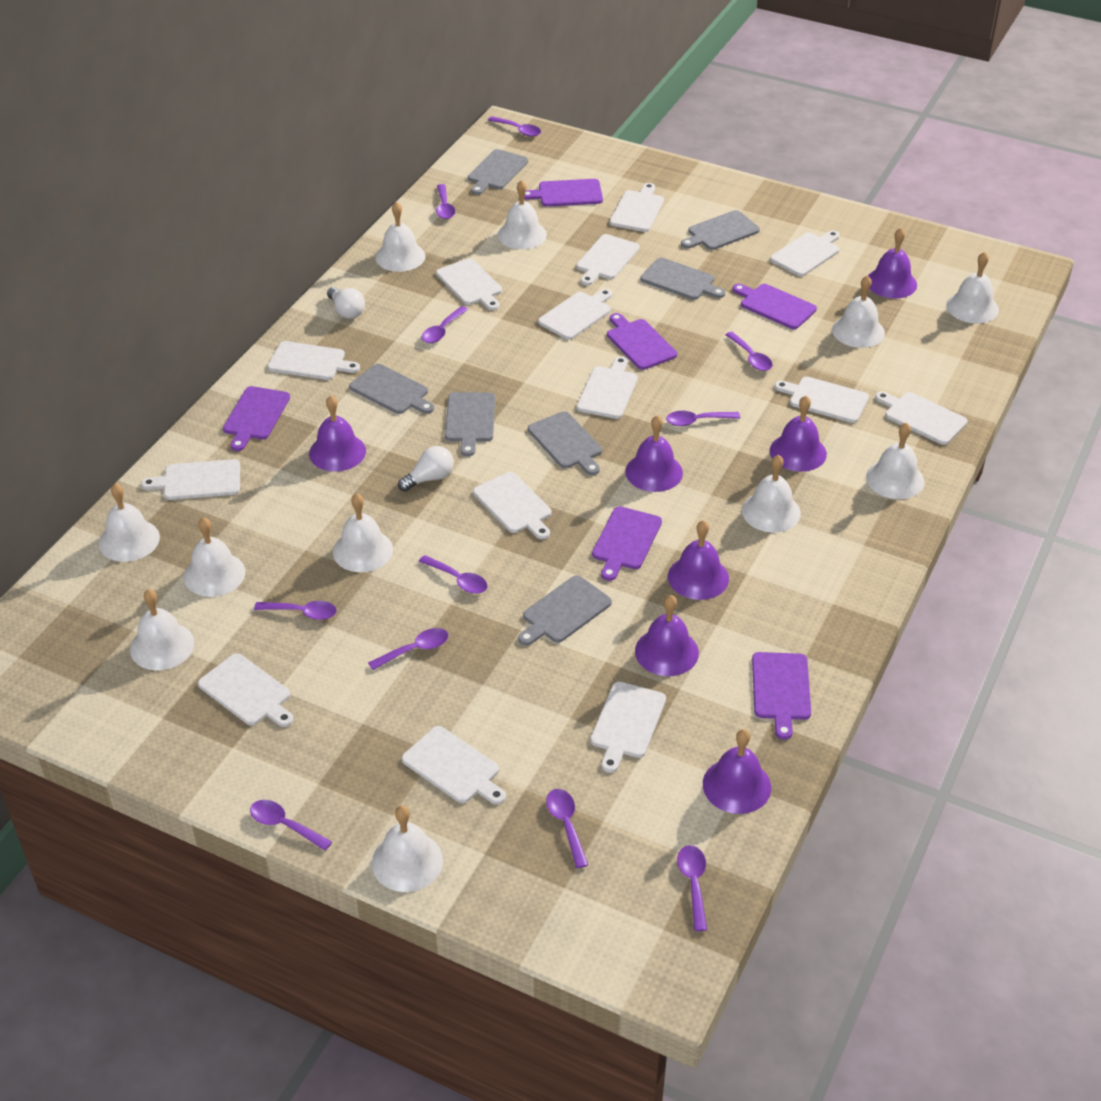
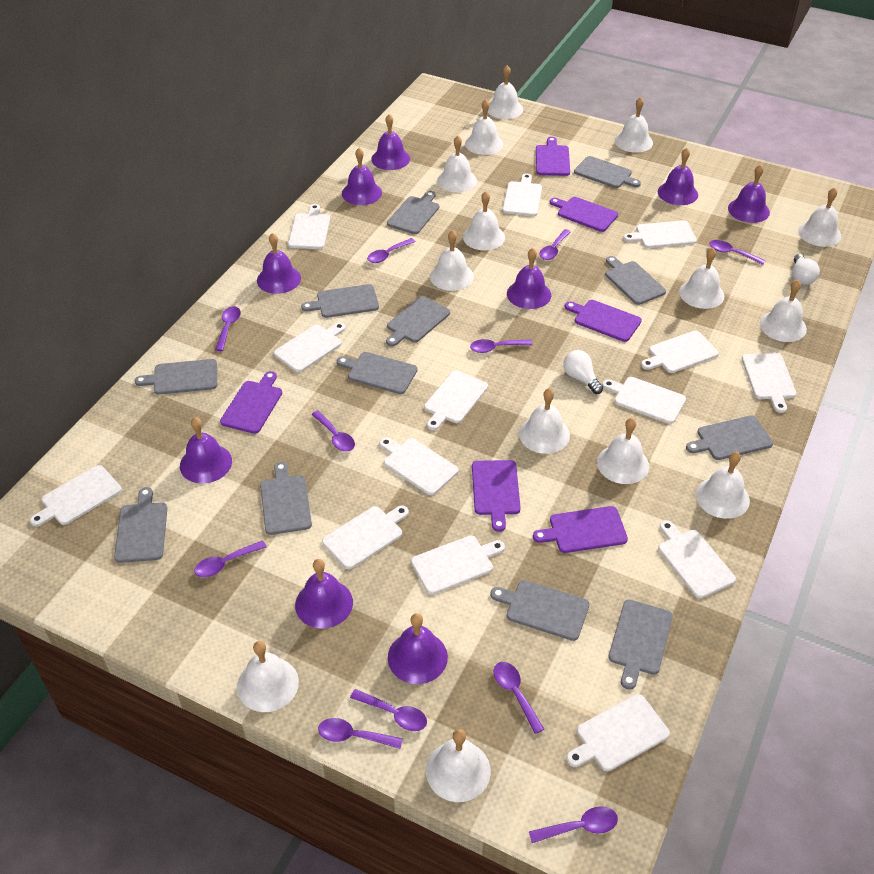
grey cutting board: 7 -> 12
purple bell: 7 -> 9
white bell: 11 -> 14

